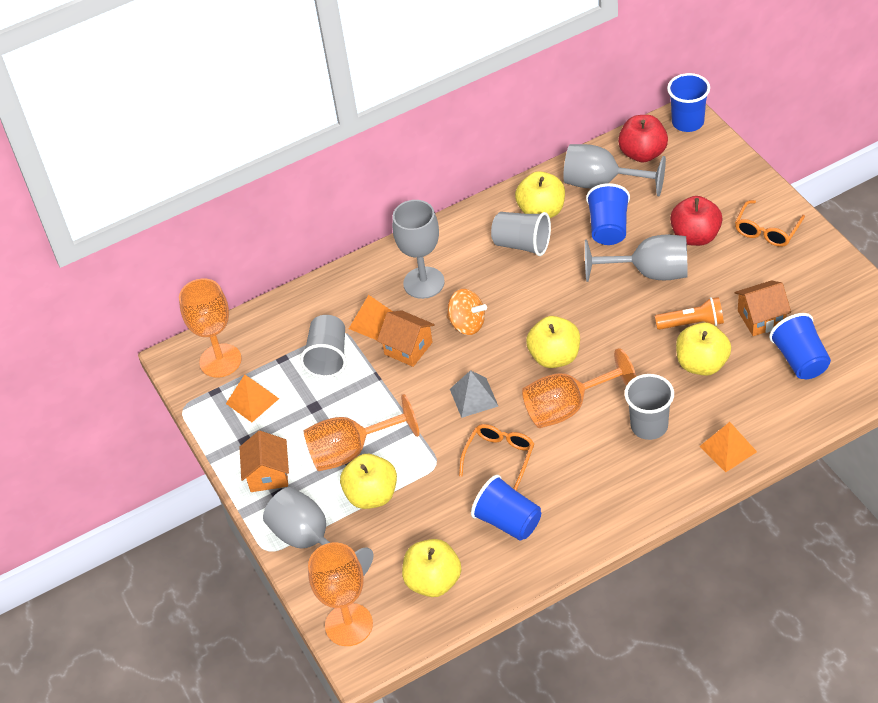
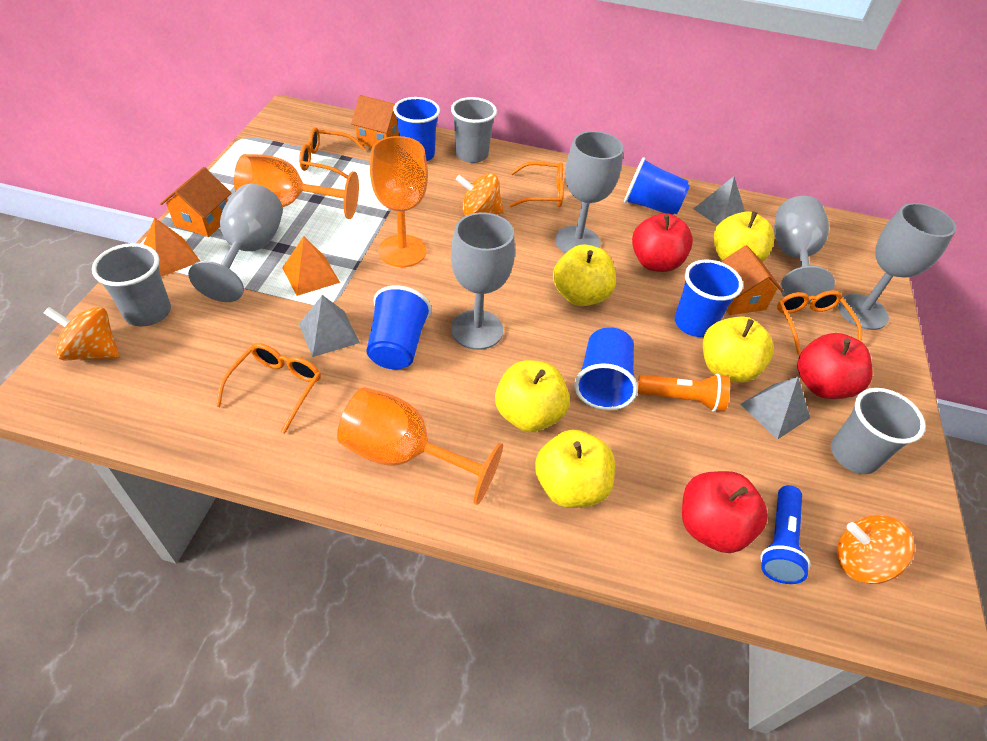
blue cup: 4 -> 5
blue flashlight: 0 -> 1
grey goblet: 4 -> 5
grey pyramid: 1 -> 3
orange glasses: 2 -> 4
orange goblet: 4 -> 3
orange pyramid: 3 -> 2
orange spinning top: 1 -> 3
red apple: 2 -> 3

